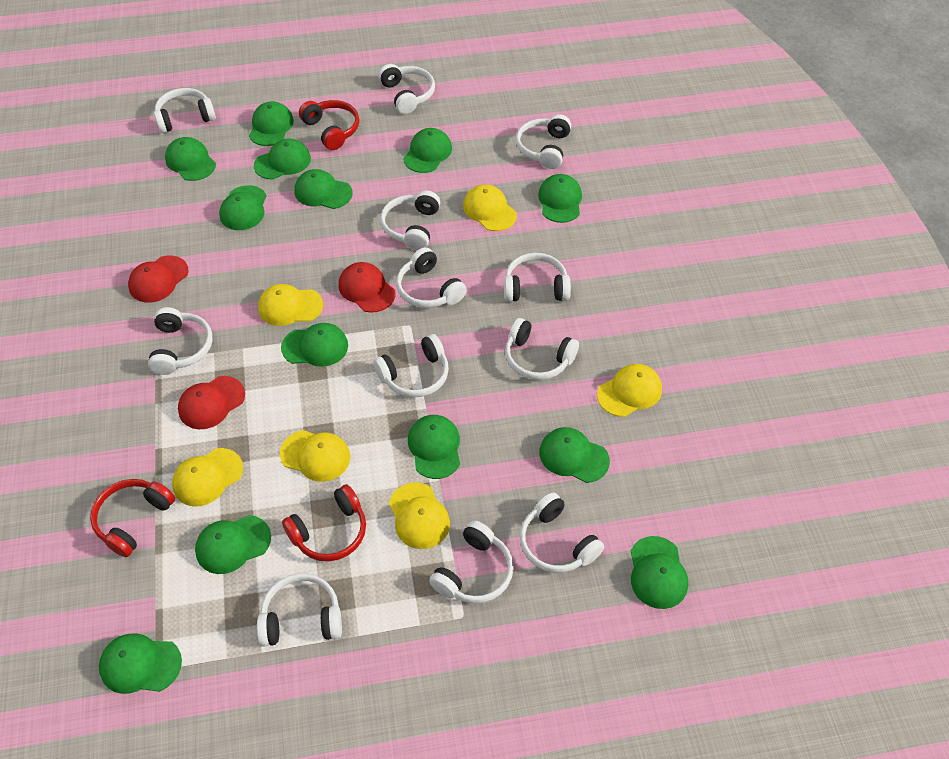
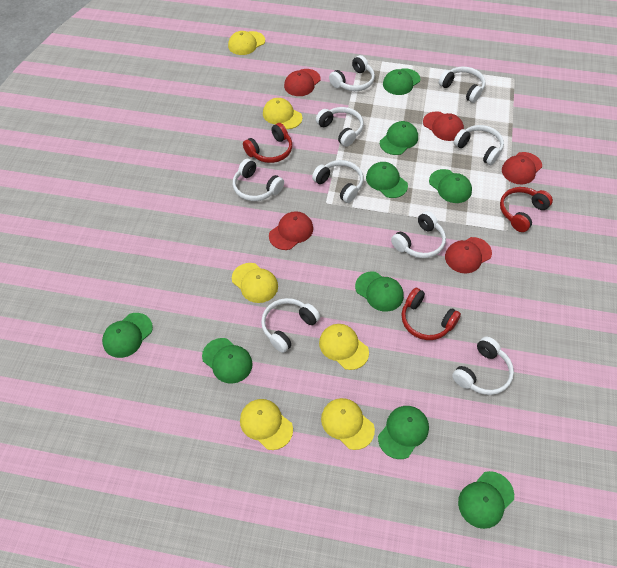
green cap: 13 -> 9
red cap: 3 -> 5
white headphones: 12 -> 9

